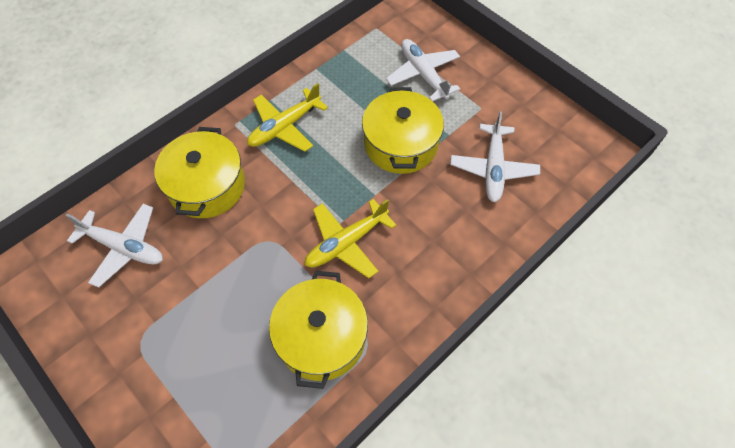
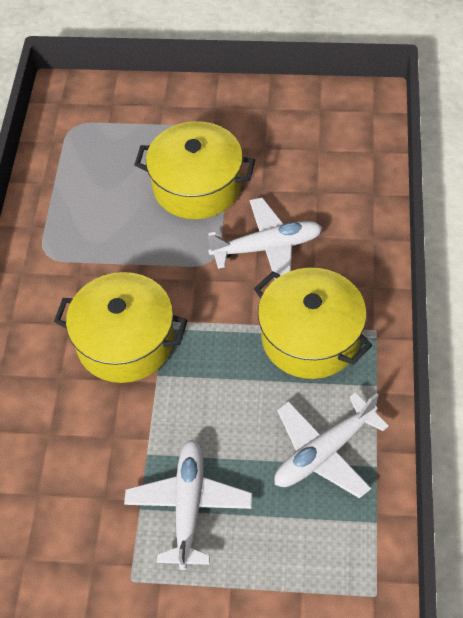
yellow plane: 2 -> 0

